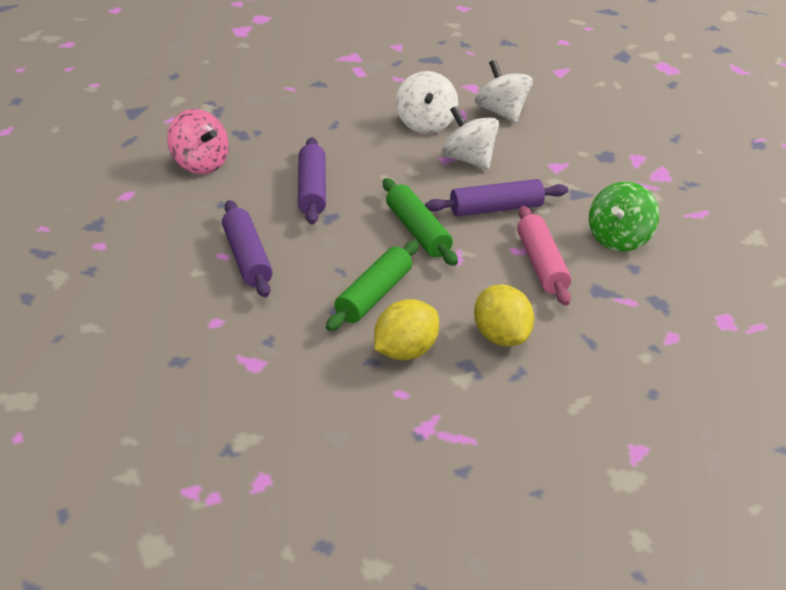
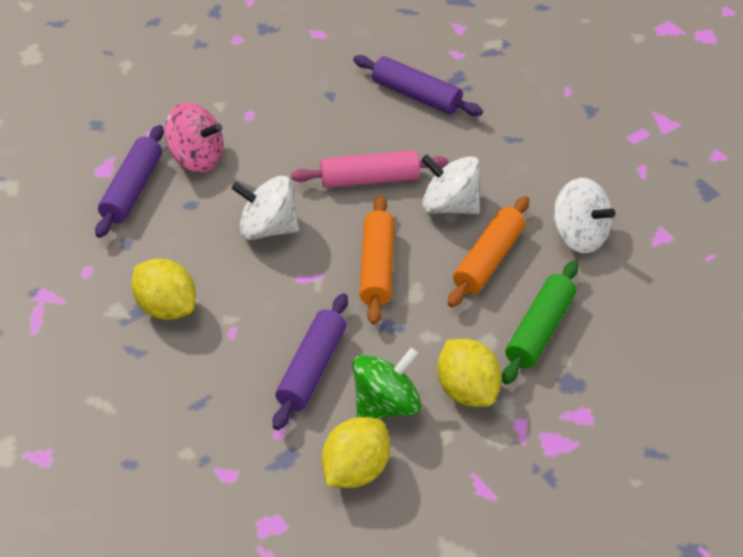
green rolling pin: 2 -> 1
orange rolling pin: 0 -> 2
yellow lemon: 2 -> 3

